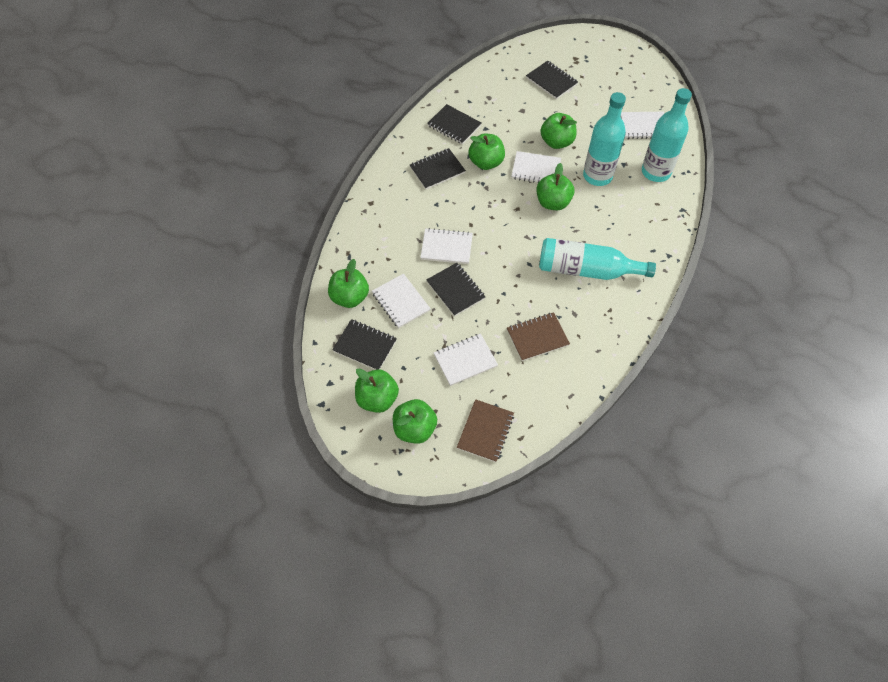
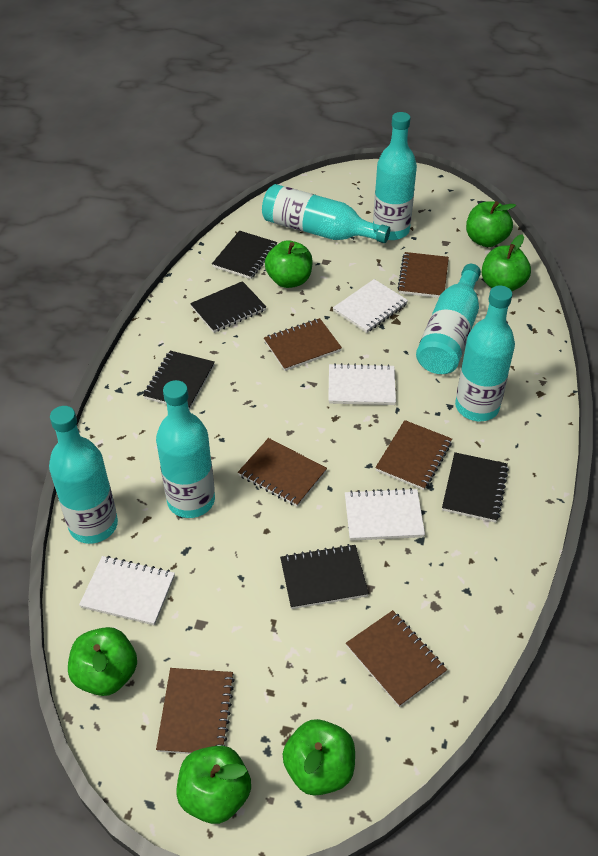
brown notebook: 2 -> 6
turquoise bottle: 3 -> 6
white notebook: 5 -> 4

